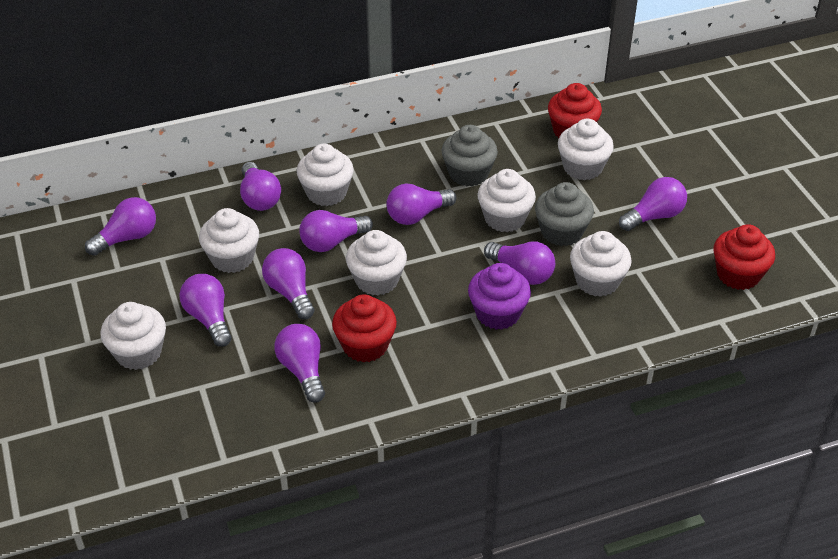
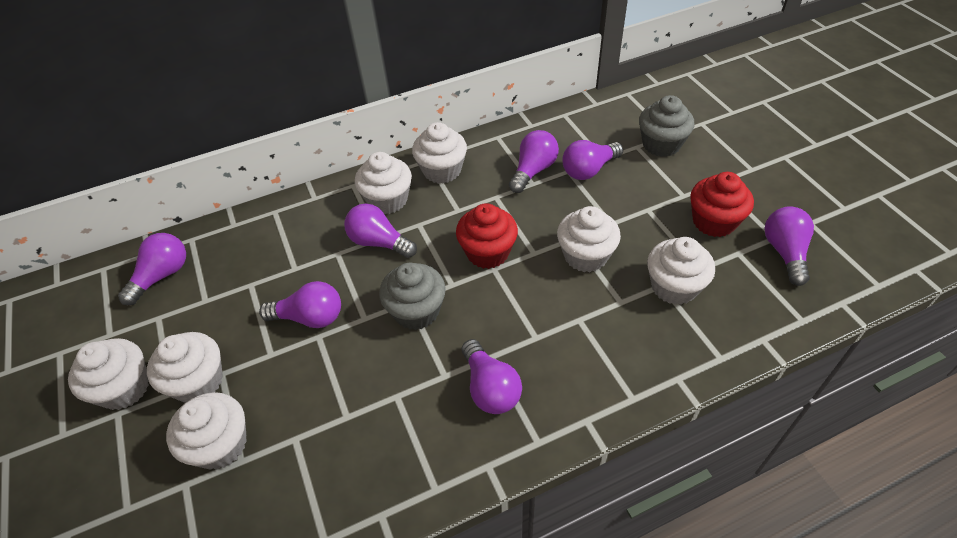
purple cupcake: 1 -> 0
purple light bulb: 9 -> 7
red cupcake: 3 -> 2

